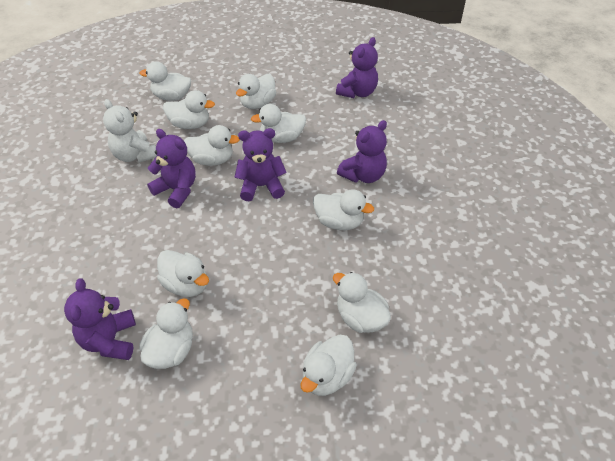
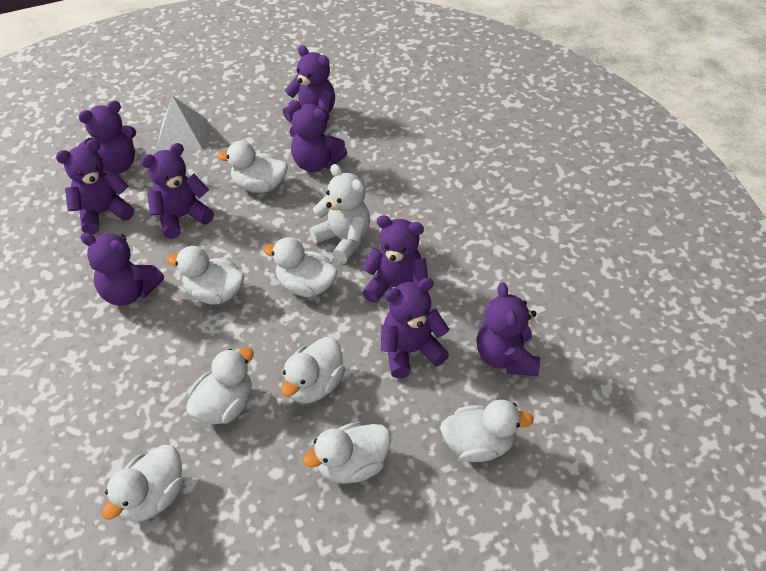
purple teddy bear: 5 -> 9
white duck: 10 -> 8
white pyramid: 0 -> 1

